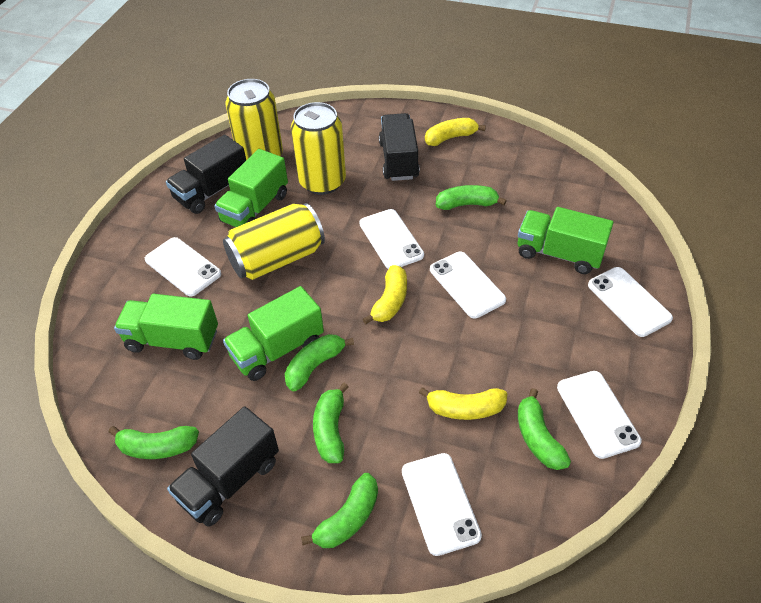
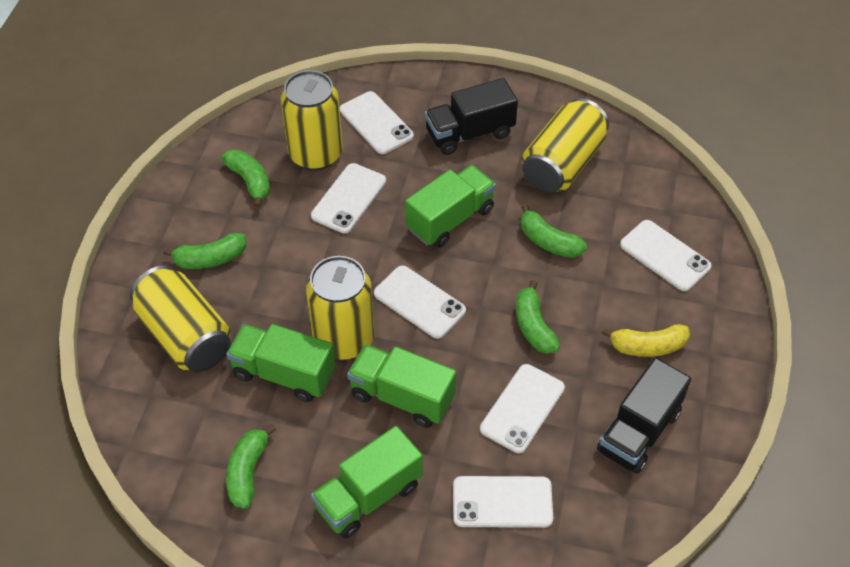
black truck: 3 -> 2
green banana: 6 -> 5
yellow banana: 3 -> 1
yellow can: 3 -> 4

